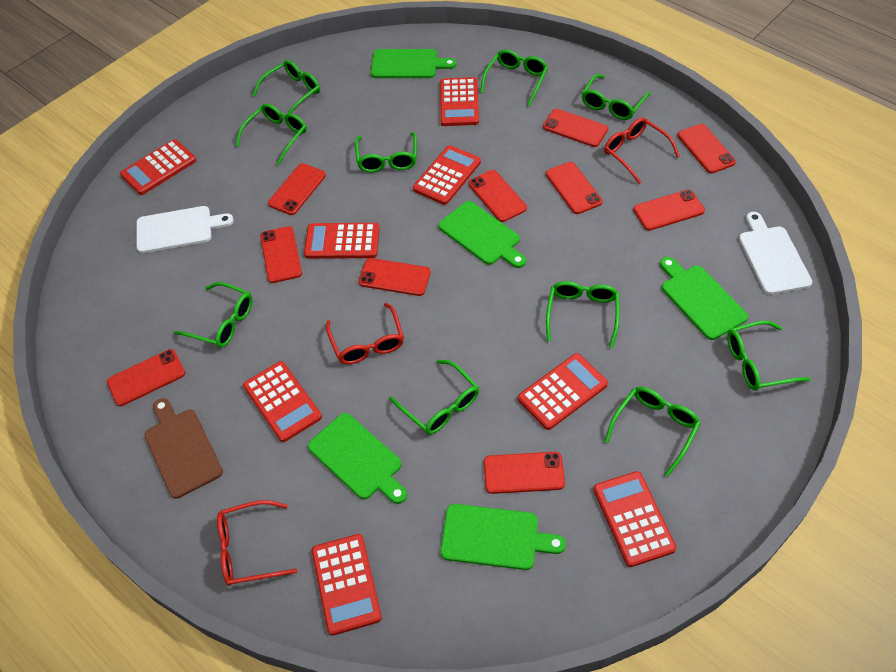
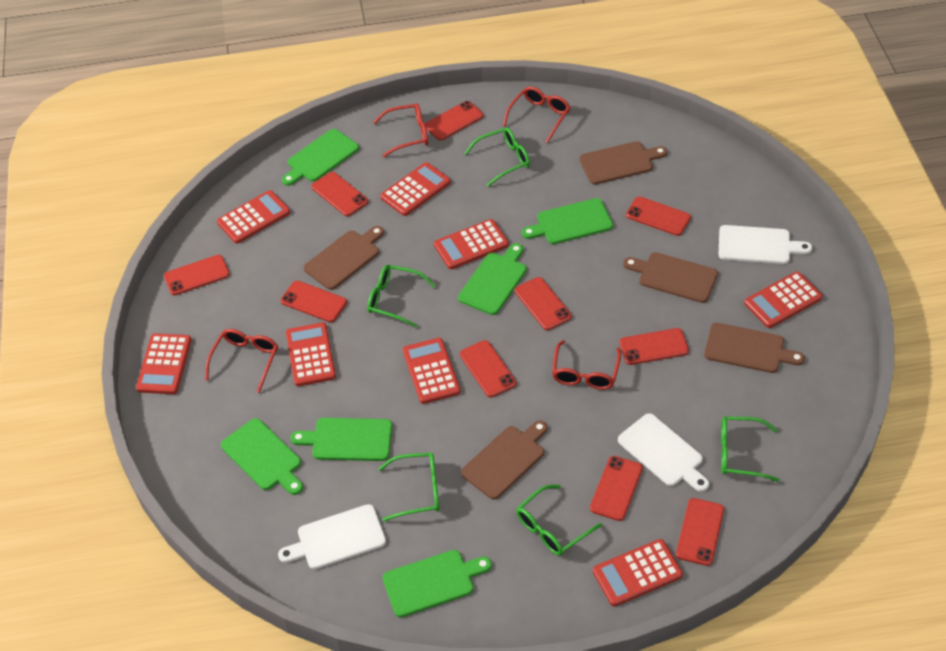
brown cutting board: 1 -> 5
green cutting board: 5 -> 6
green glasses: 10 -> 5
red glasses: 3 -> 4
white cutting board: 2 -> 3

